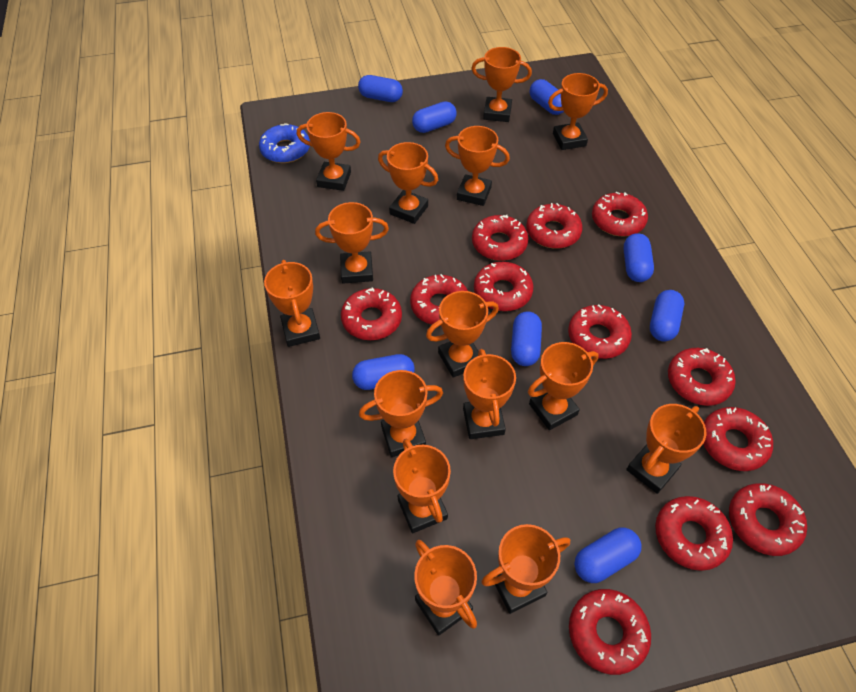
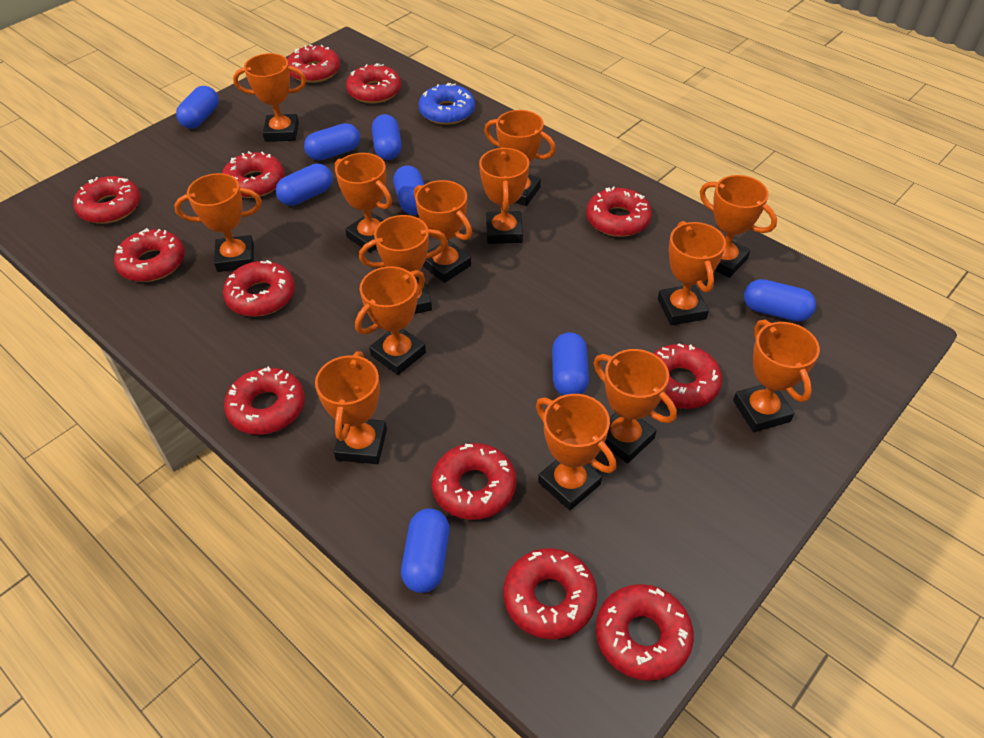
orange trophy: 15 -> 14

